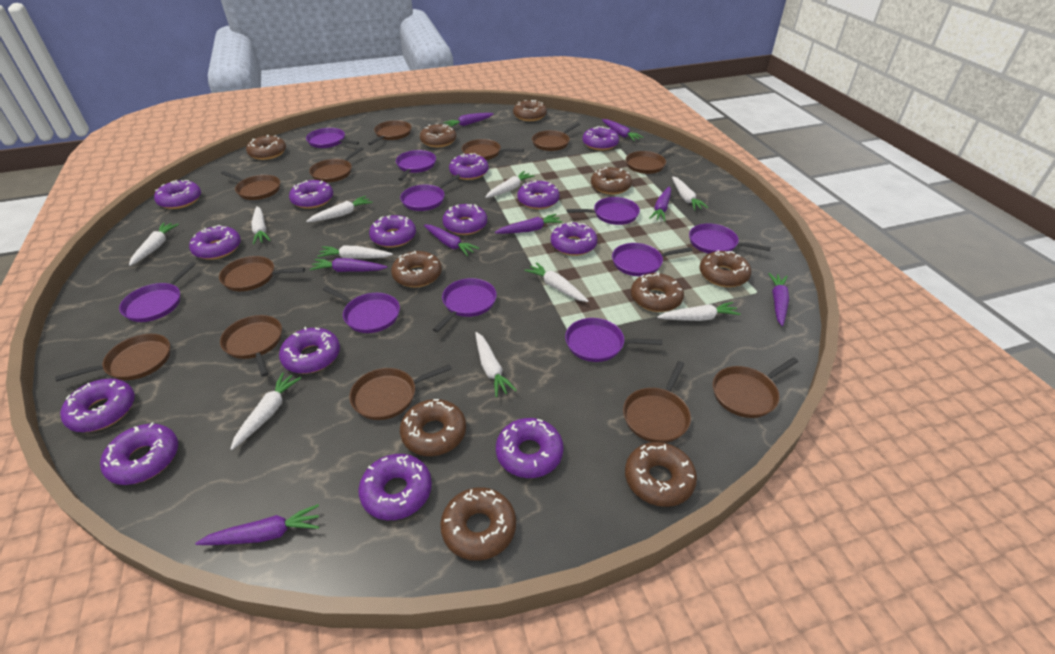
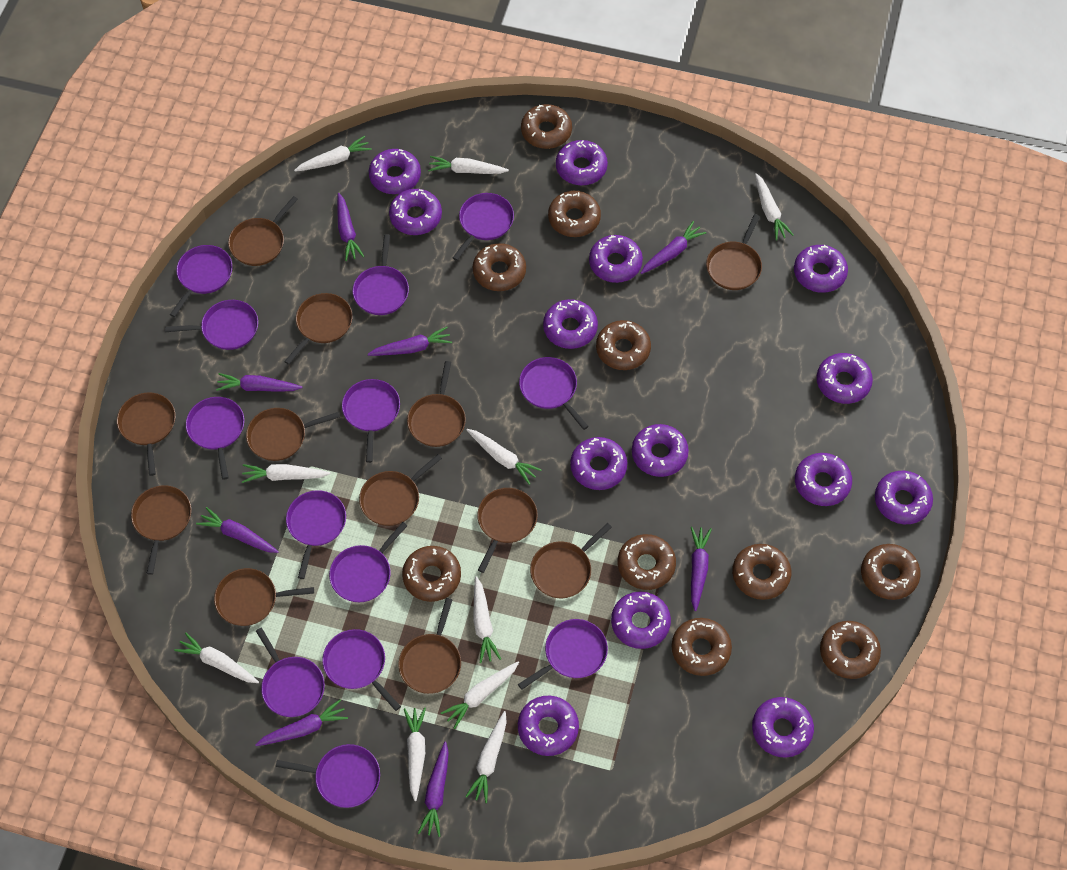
purple pan: 10 -> 13

